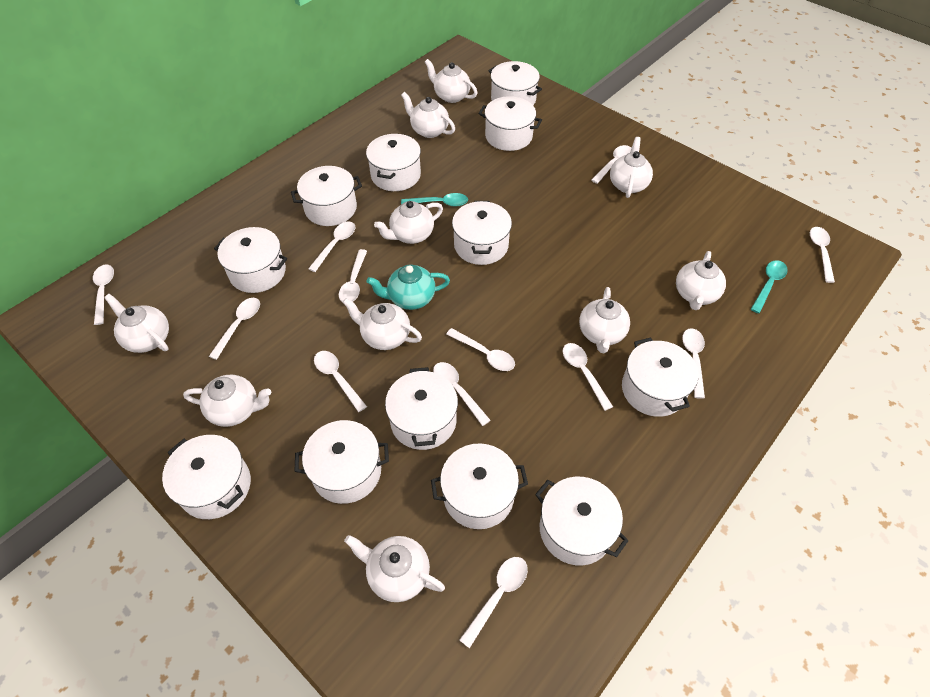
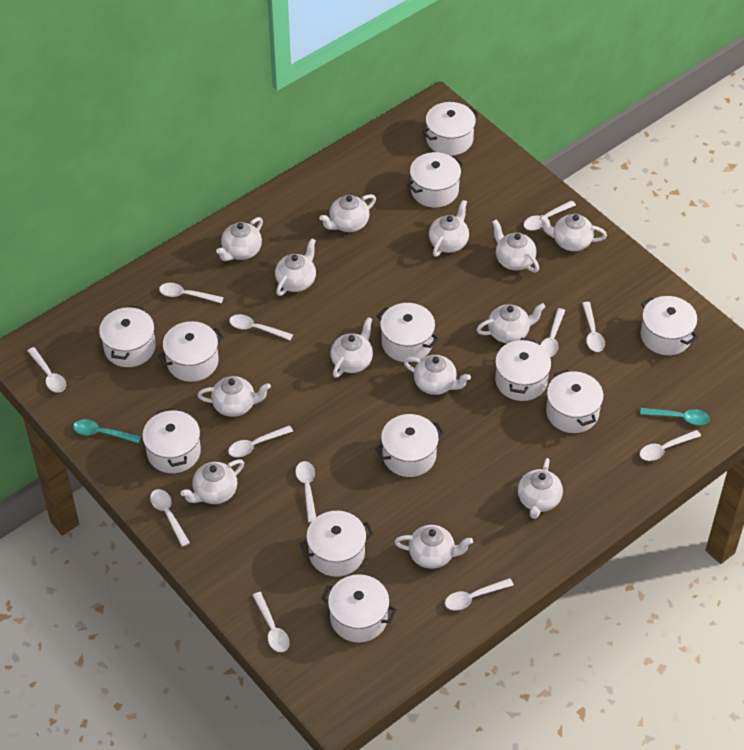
turquoise teapot: 1 -> 0
white teapot: 10 -> 13

